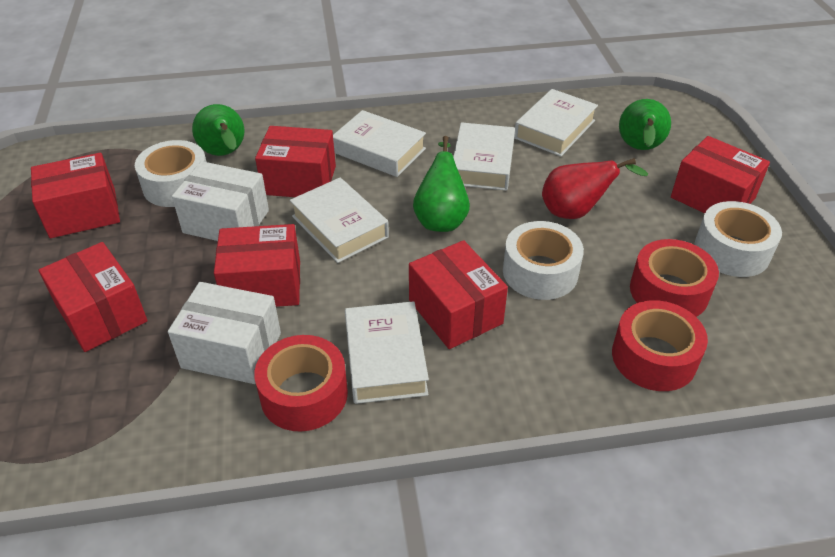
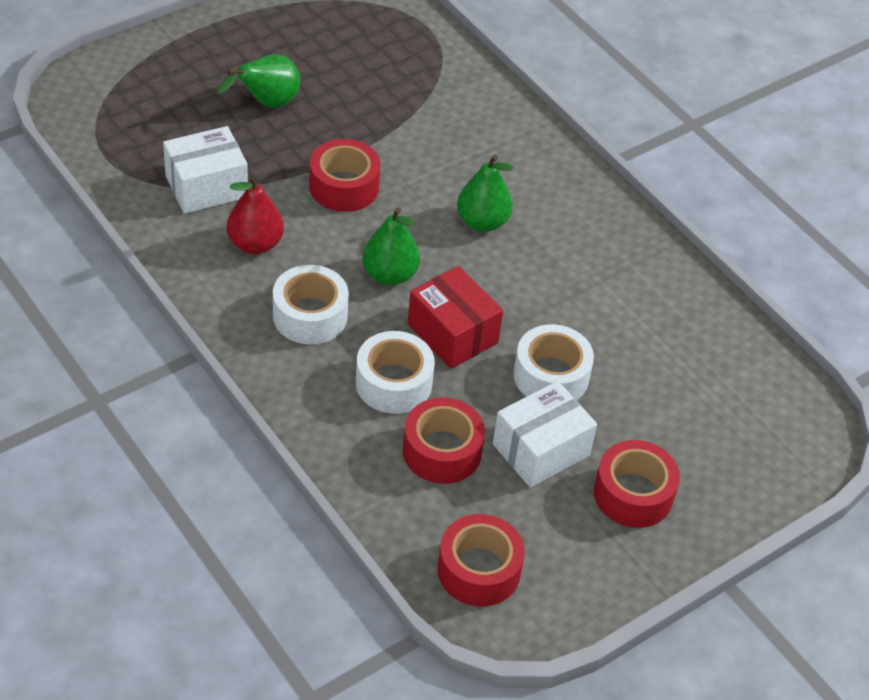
red box: 6 -> 1
red tape: 3 -> 4
white book: 5 -> 0

